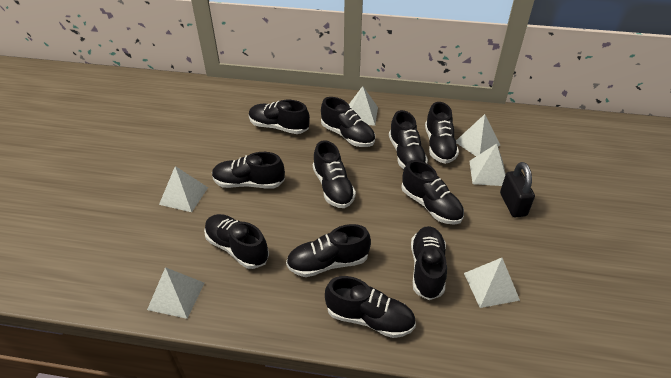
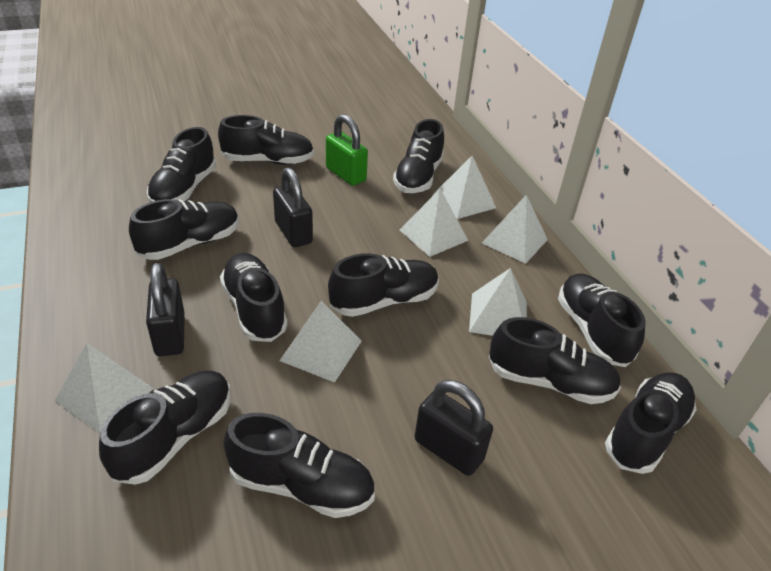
black padlock: 1 -> 3
green padlock: 0 -> 1

